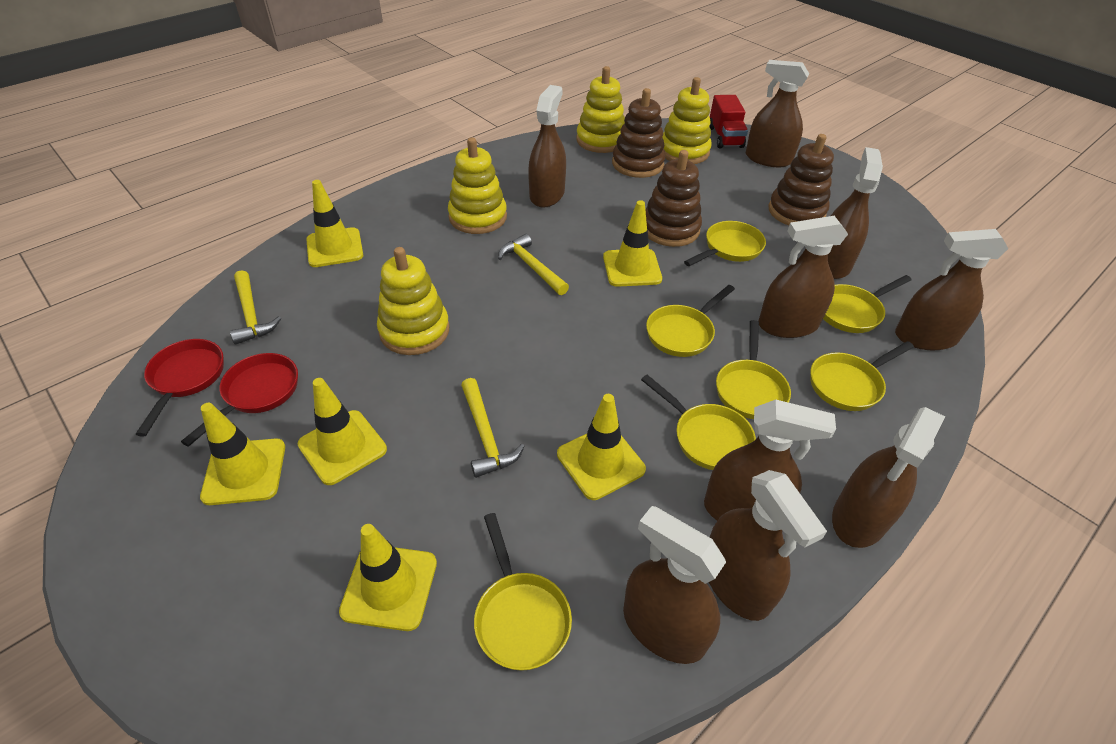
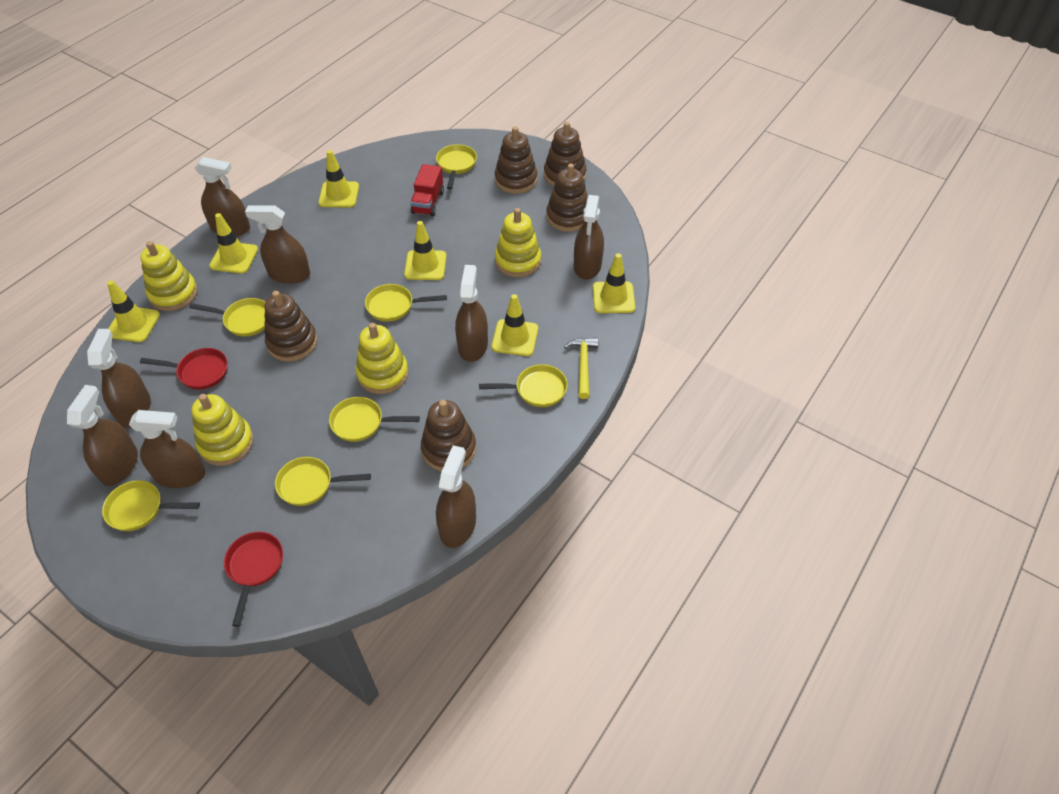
brown spray bottle: 9 -> 8
brown stacking toy: 3 -> 5
yellow hammer: 3 -> 1

